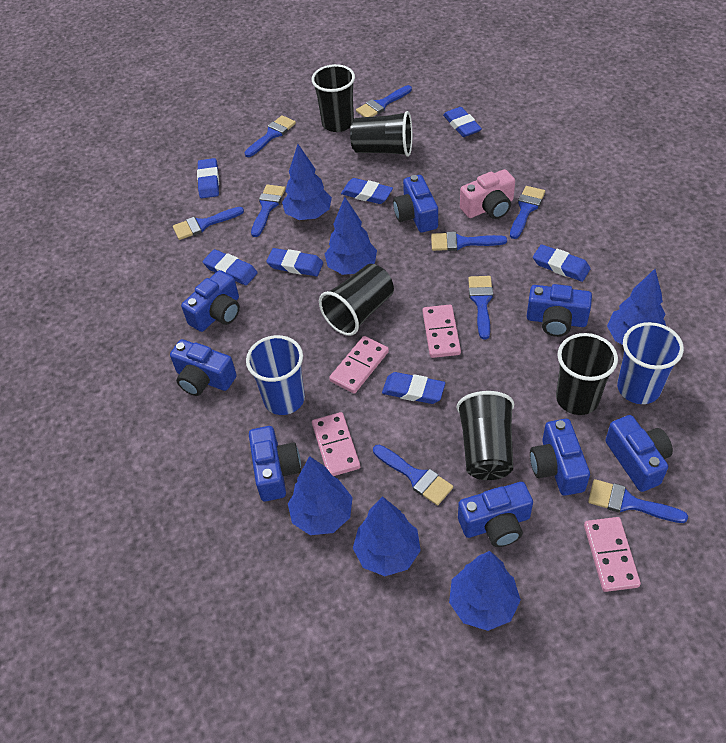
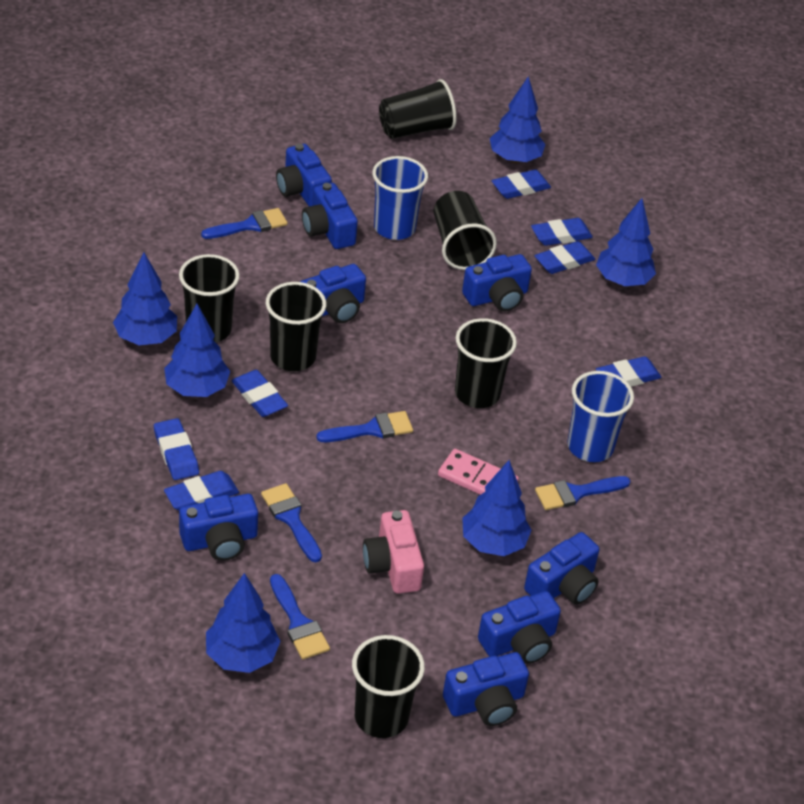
black cup: 5 -> 6
blue brush: 9 -> 5
pink domino: 4 -> 1

